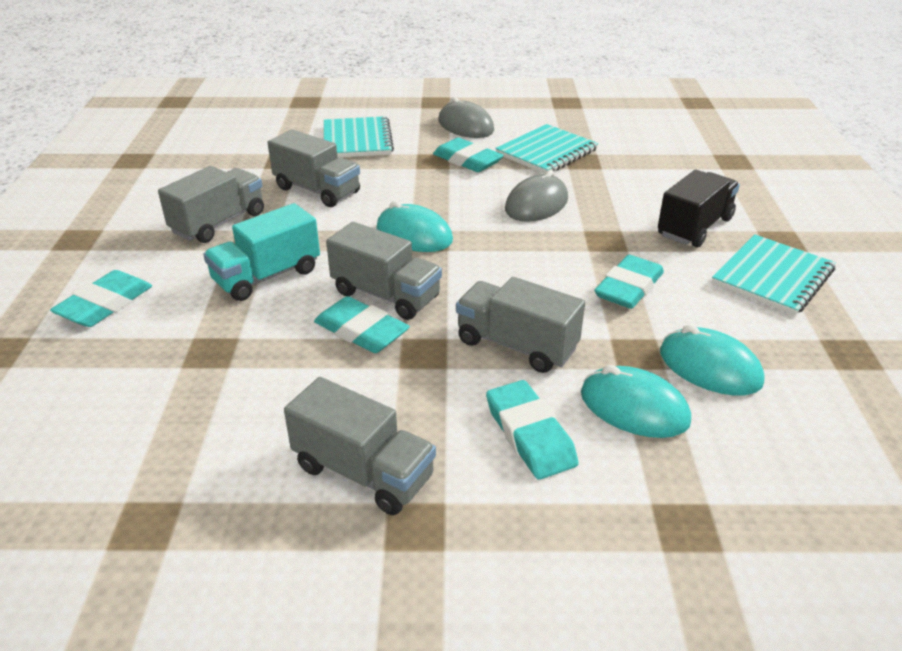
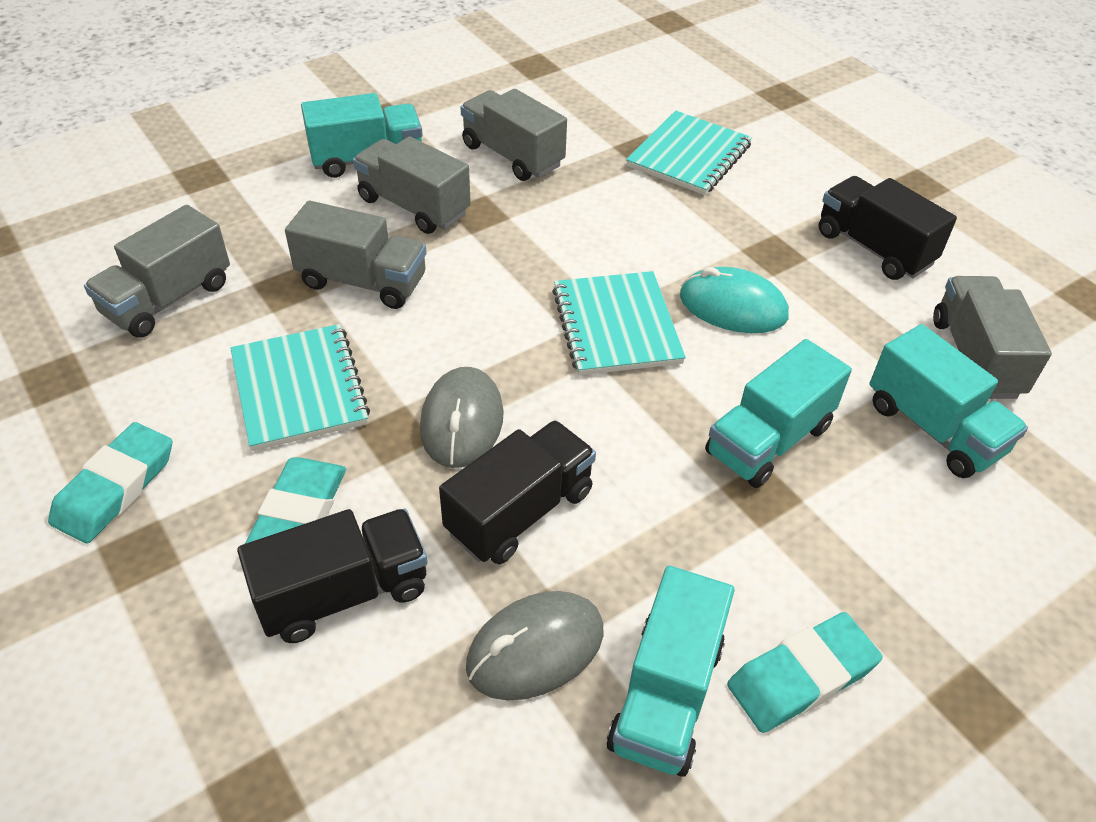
black truck: 1 -> 3
turquoise eraser: 5 -> 3
turquoise mouse: 3 -> 1
turquoise truck: 1 -> 4

